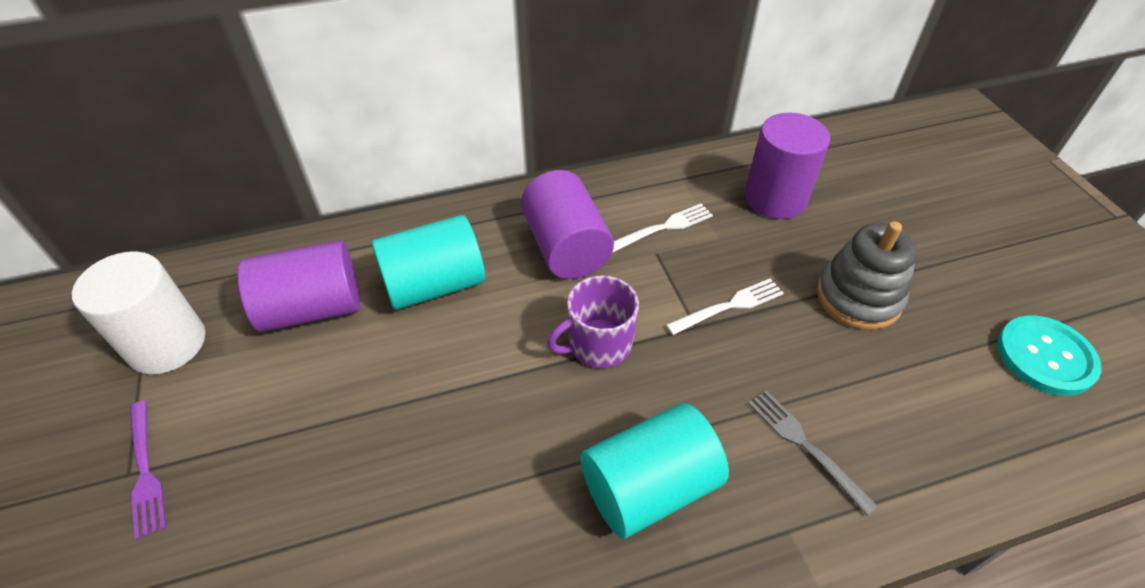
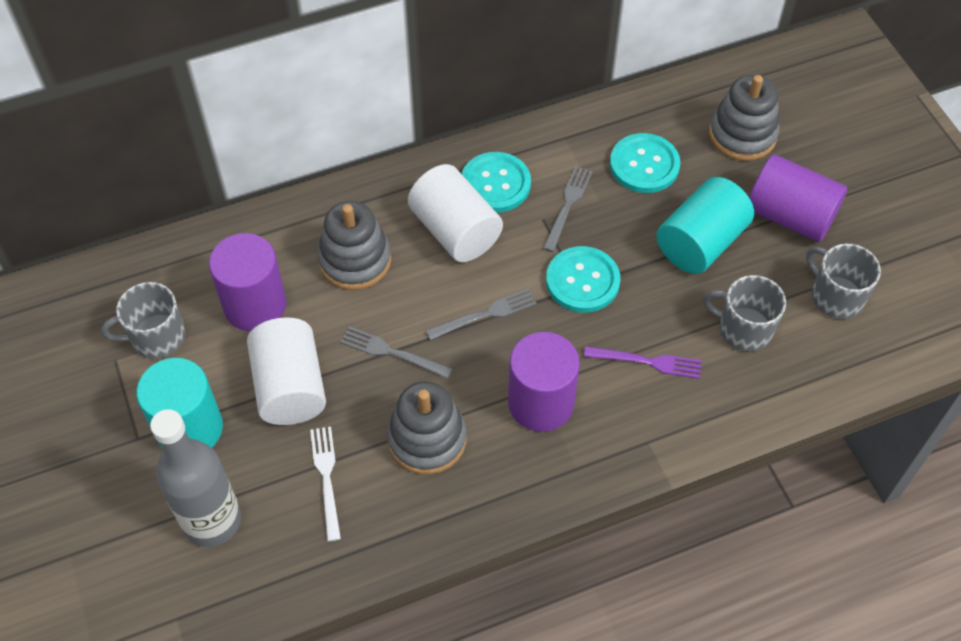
grey bottle: 0 -> 1
grey fork: 1 -> 3
grey mug: 0 -> 3
grey stacking toy: 1 -> 3
purple mug: 1 -> 0
turquoise button: 1 -> 3
white cylinder: 1 -> 2
white fork: 2 -> 1

